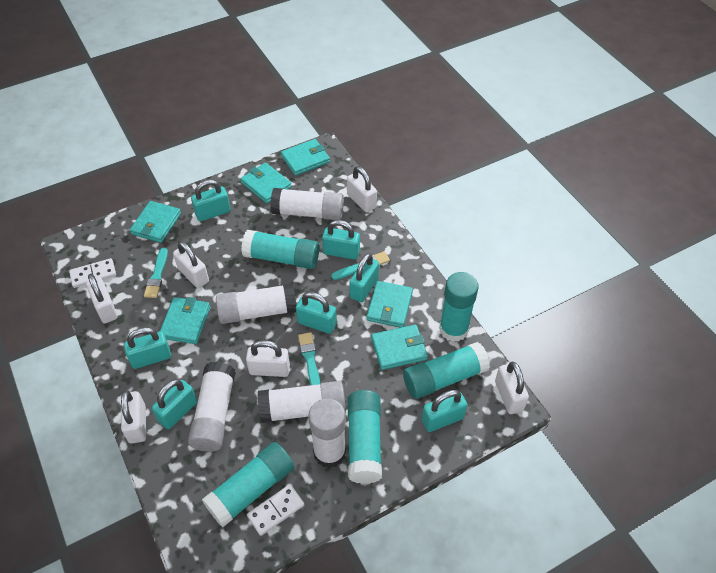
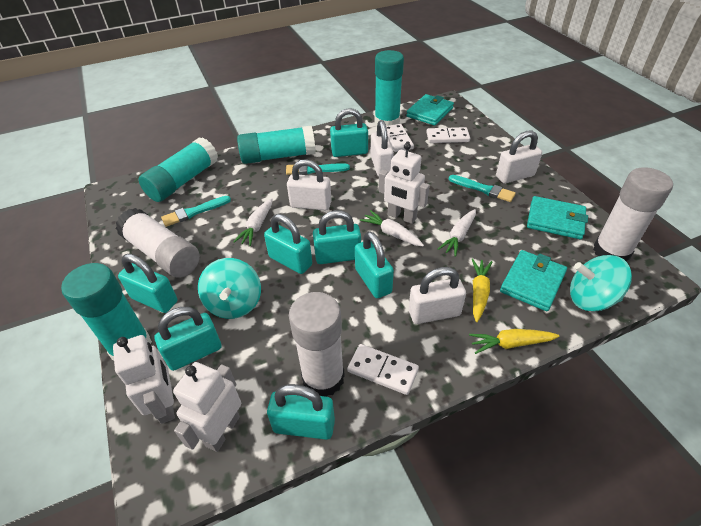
turquoise glue stick: 5 -> 4
turquoise spinning top: 0 -> 2
turquoise wallet: 6 -> 3
white carrot: 0 -> 3
white domino: 2 -> 3
white glue stick: 5 -> 3
white padlock: 6 -> 4
white robot: 0 -> 3
yellow carrot: 0 -> 2

